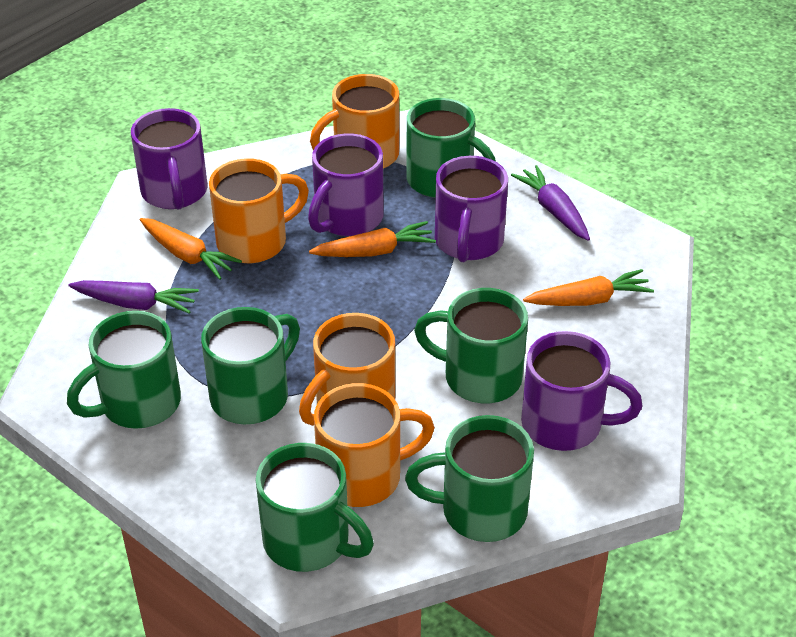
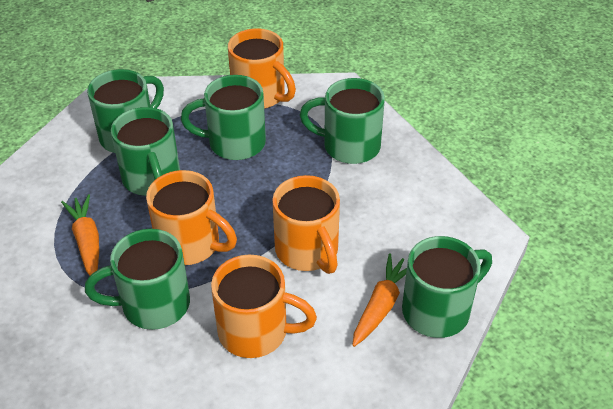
orange carrot: 3 -> 2
purple carrot: 2 -> 0
purple mug: 4 -> 0

